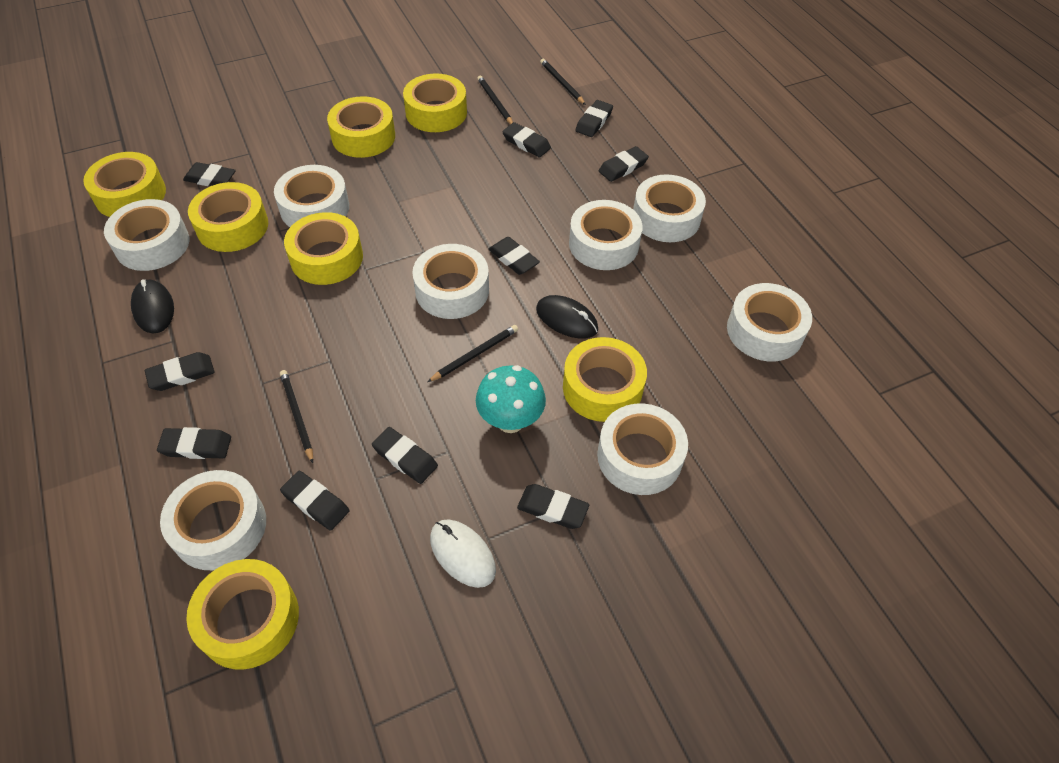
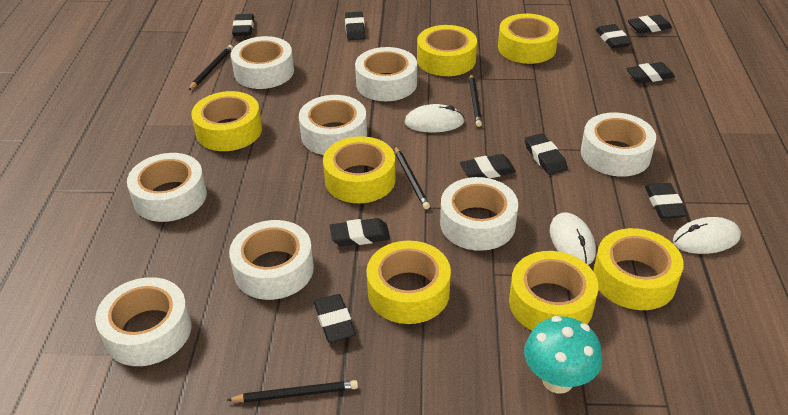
black mouse: 2 -> 0
white mouse: 1 -> 3

